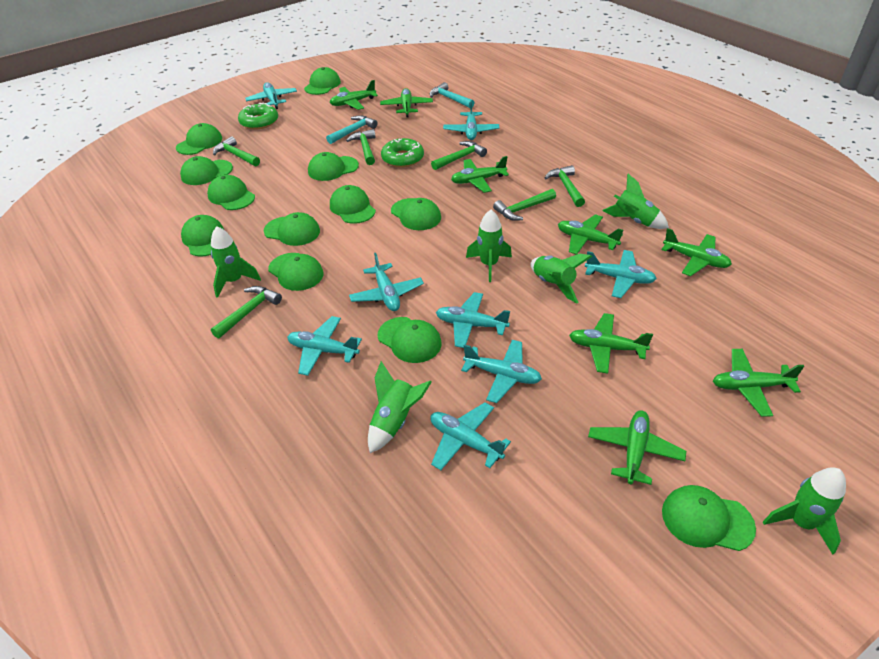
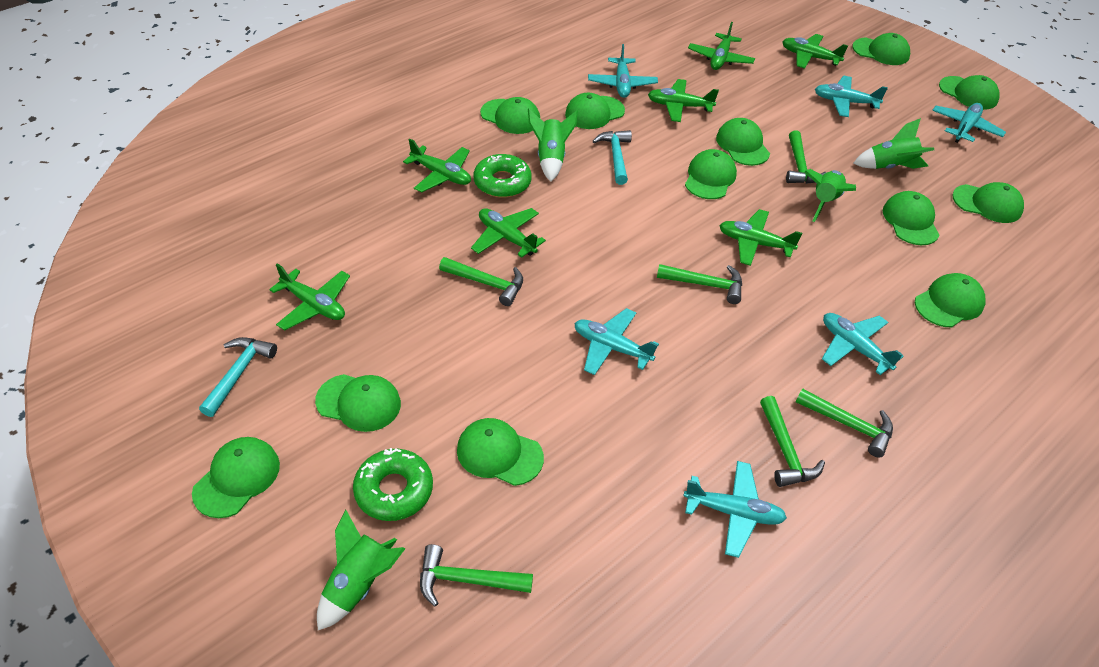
green plane: 8 -> 7
green rocket: 6 -> 4
turquoise plane: 8 -> 6

